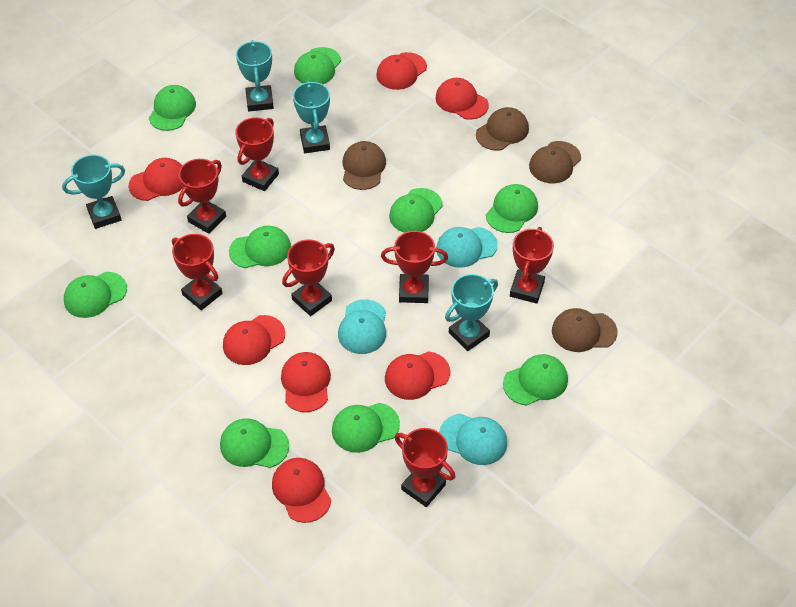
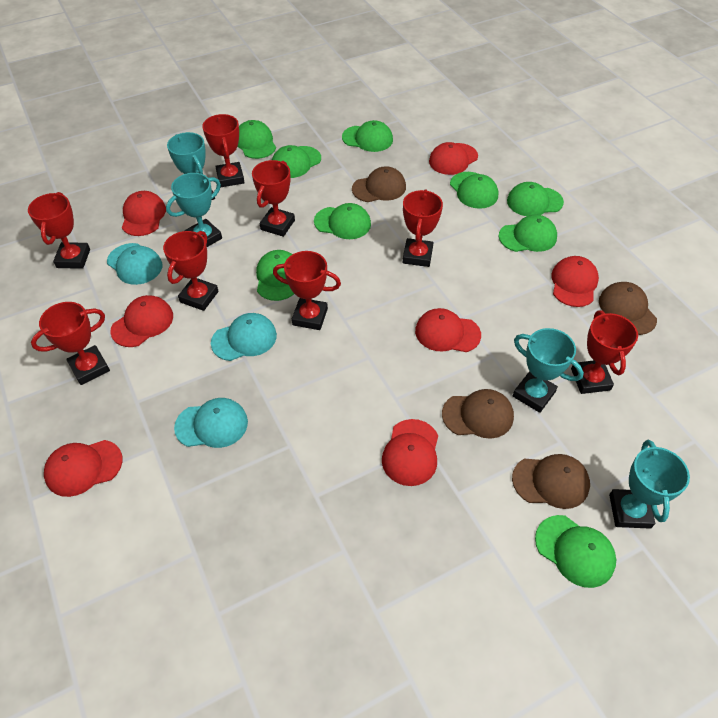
red trophy: 7 -> 8

